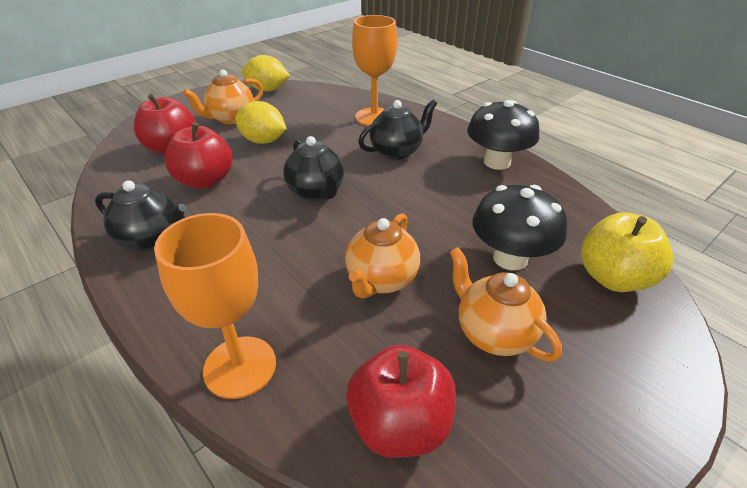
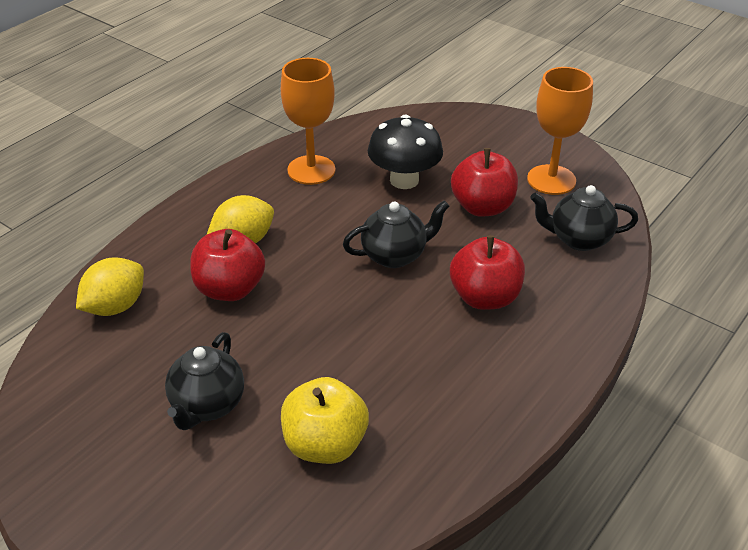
black mushroom: 2 -> 1
orange teapot: 3 -> 0

